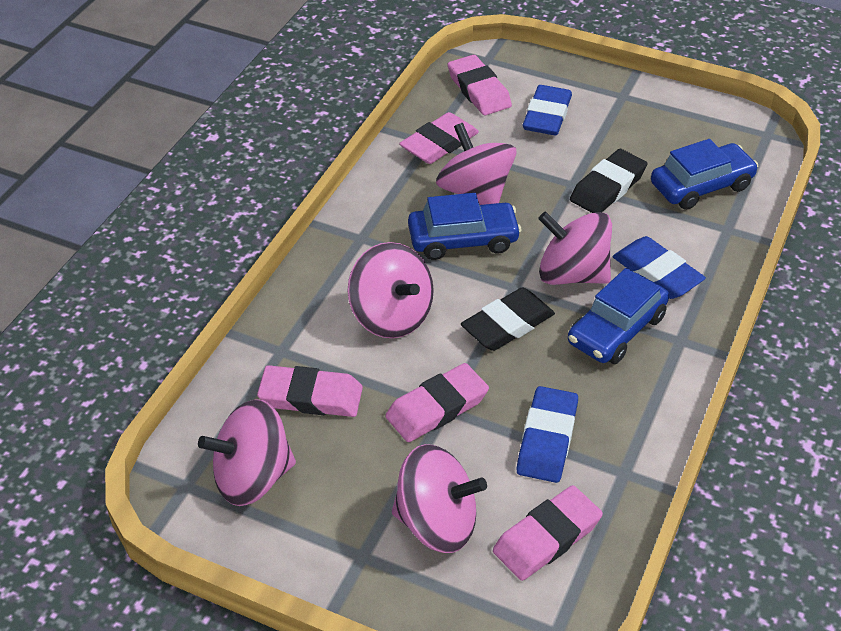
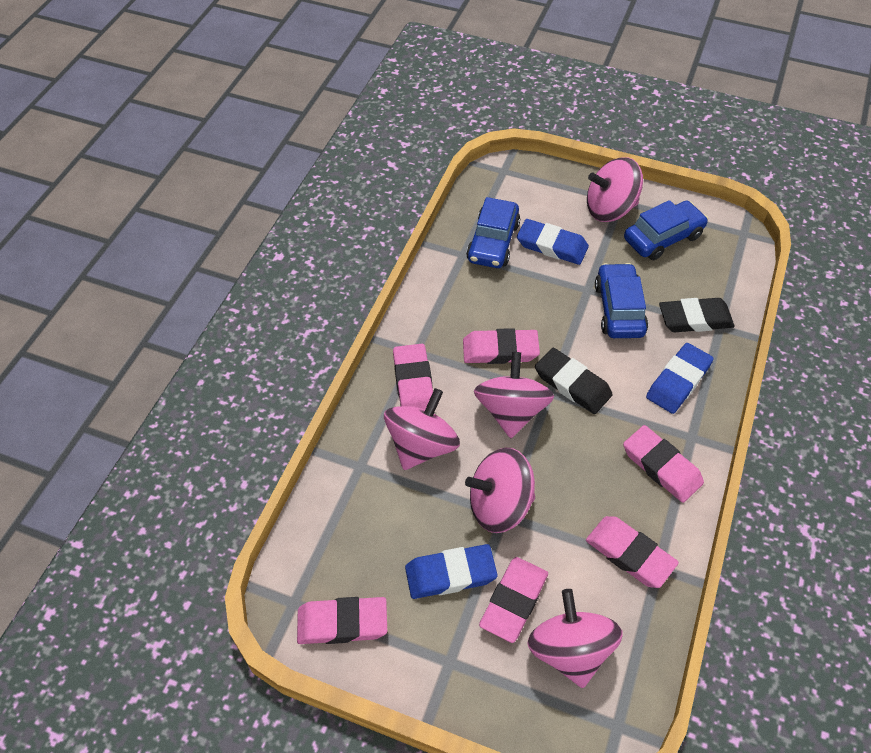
pink eraser: 5 -> 6

